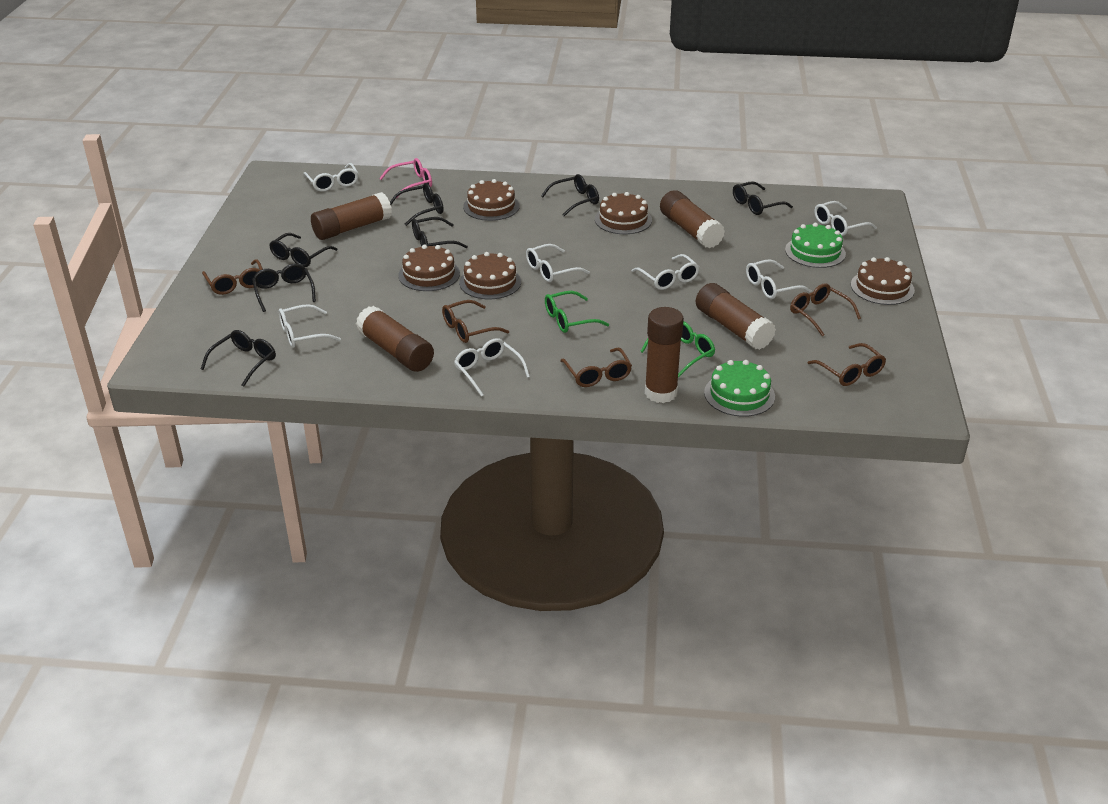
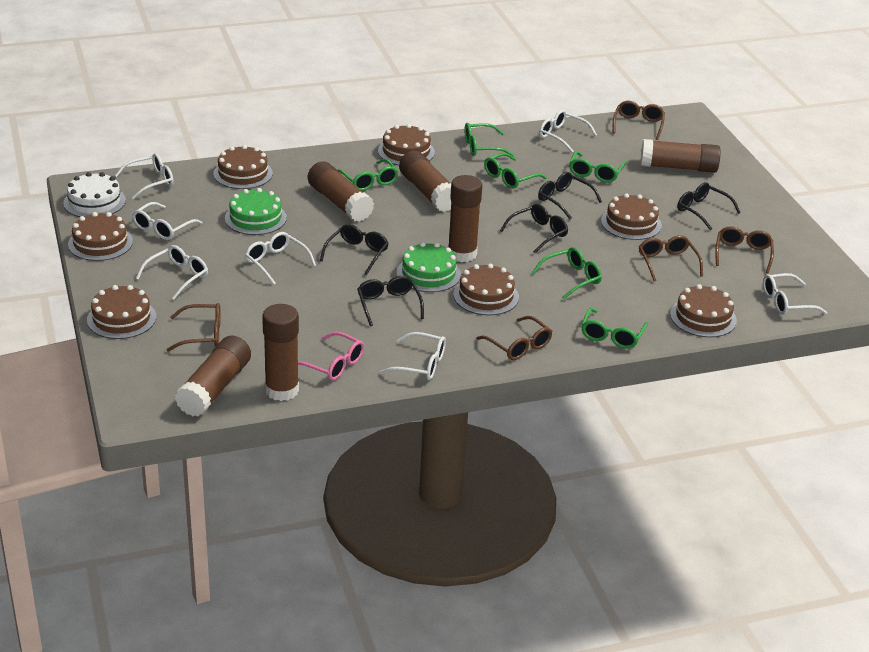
black glasses: 7 -> 5
brown cake: 5 -> 7
brown glue stick: 5 -> 6
green glasses: 2 -> 6
white cake: 0 -> 1

